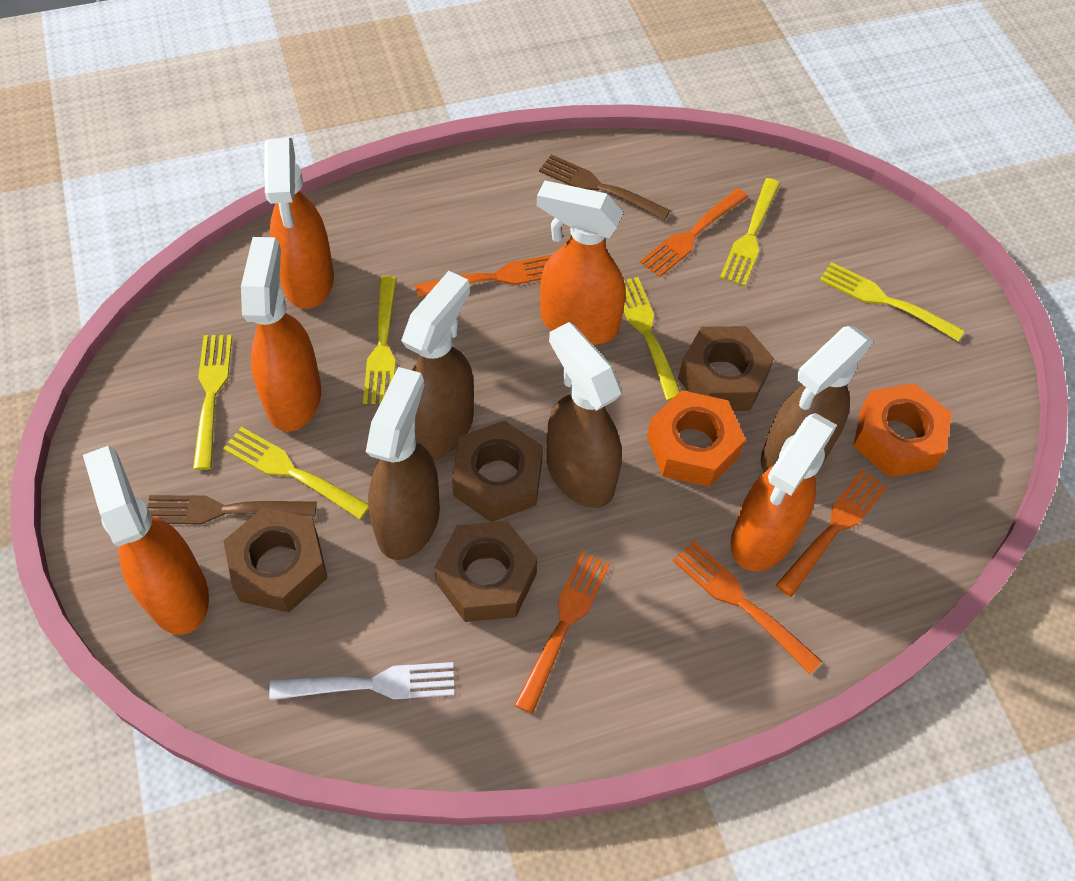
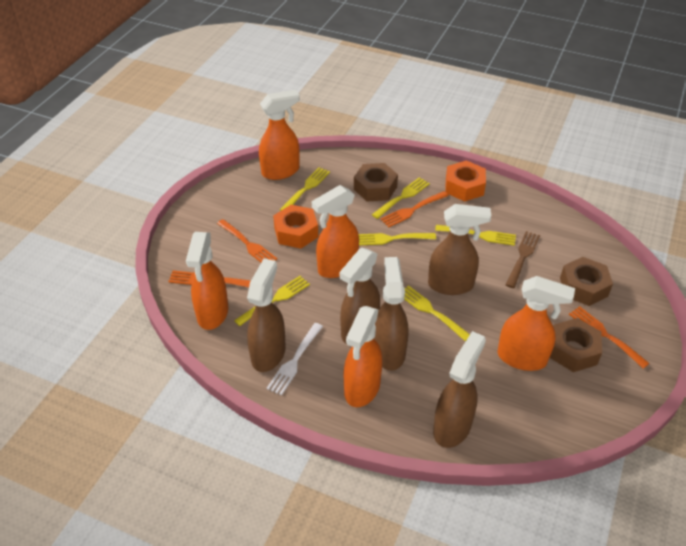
brown fork: 2 -> 1
brown nut: 4 -> 3
brown spray bottle: 4 -> 5
orange fork: 5 -> 4

